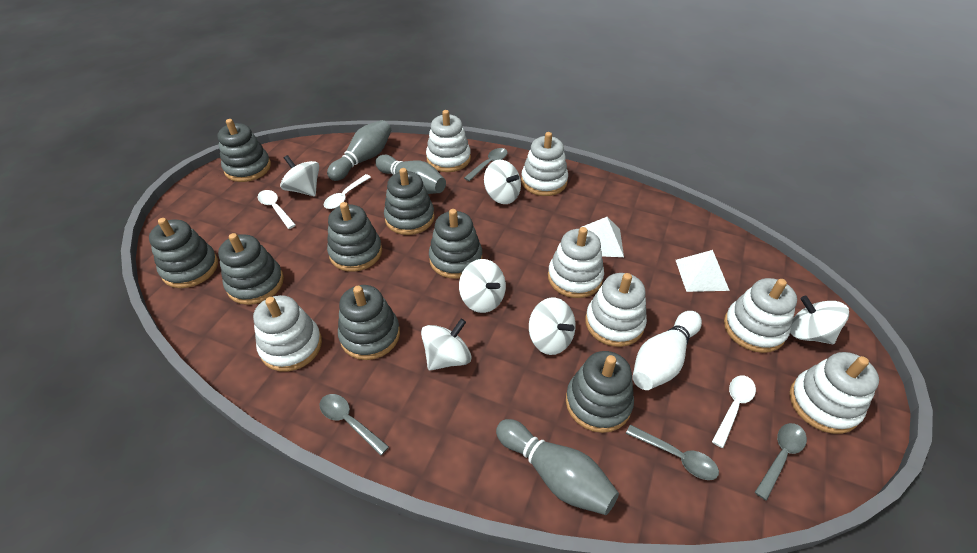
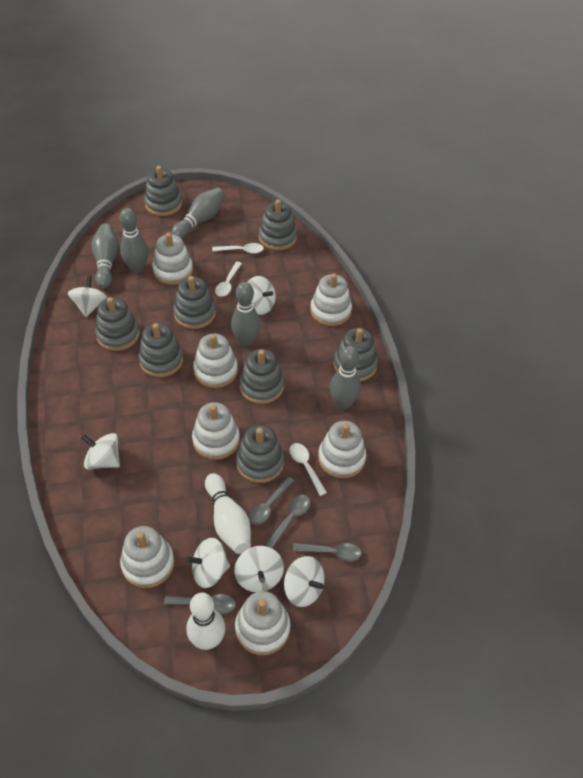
grey bowling pin: 3 -> 5
white bowling pin: 1 -> 2
white pyramid: 2 -> 0

